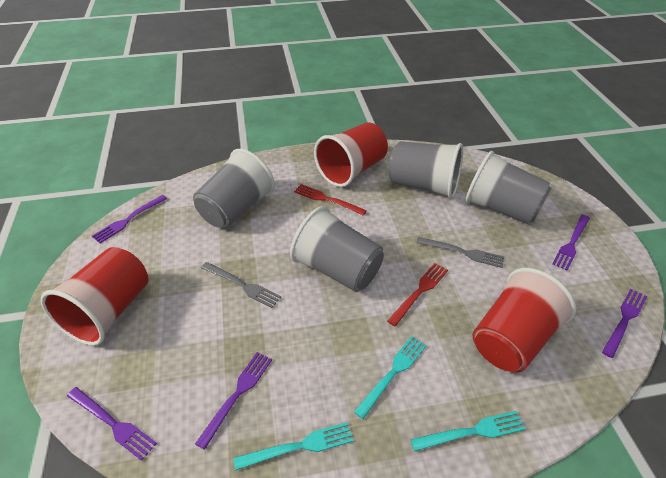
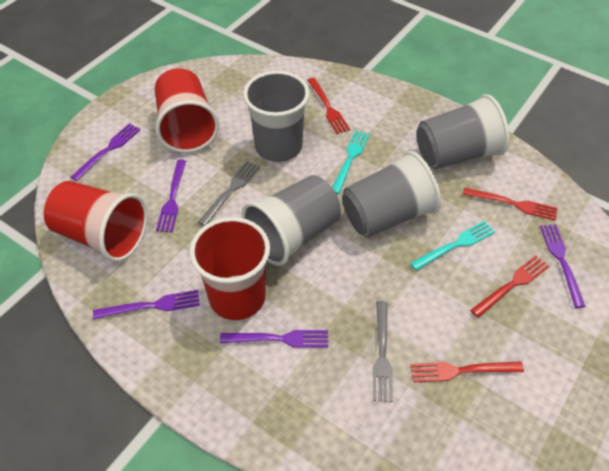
red fork: 2 -> 4
turquoise fork: 3 -> 2

